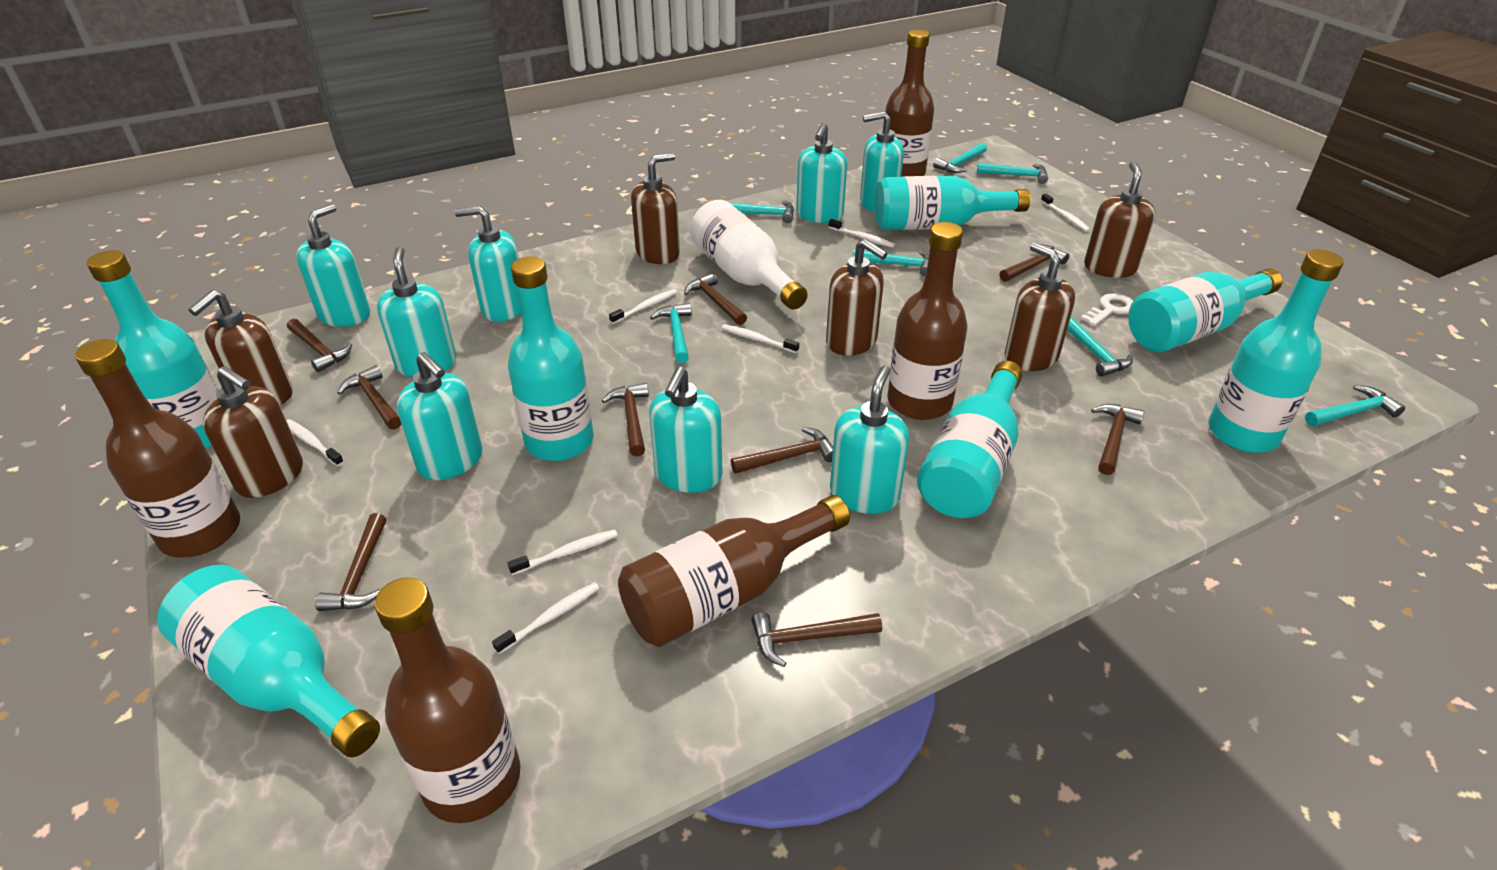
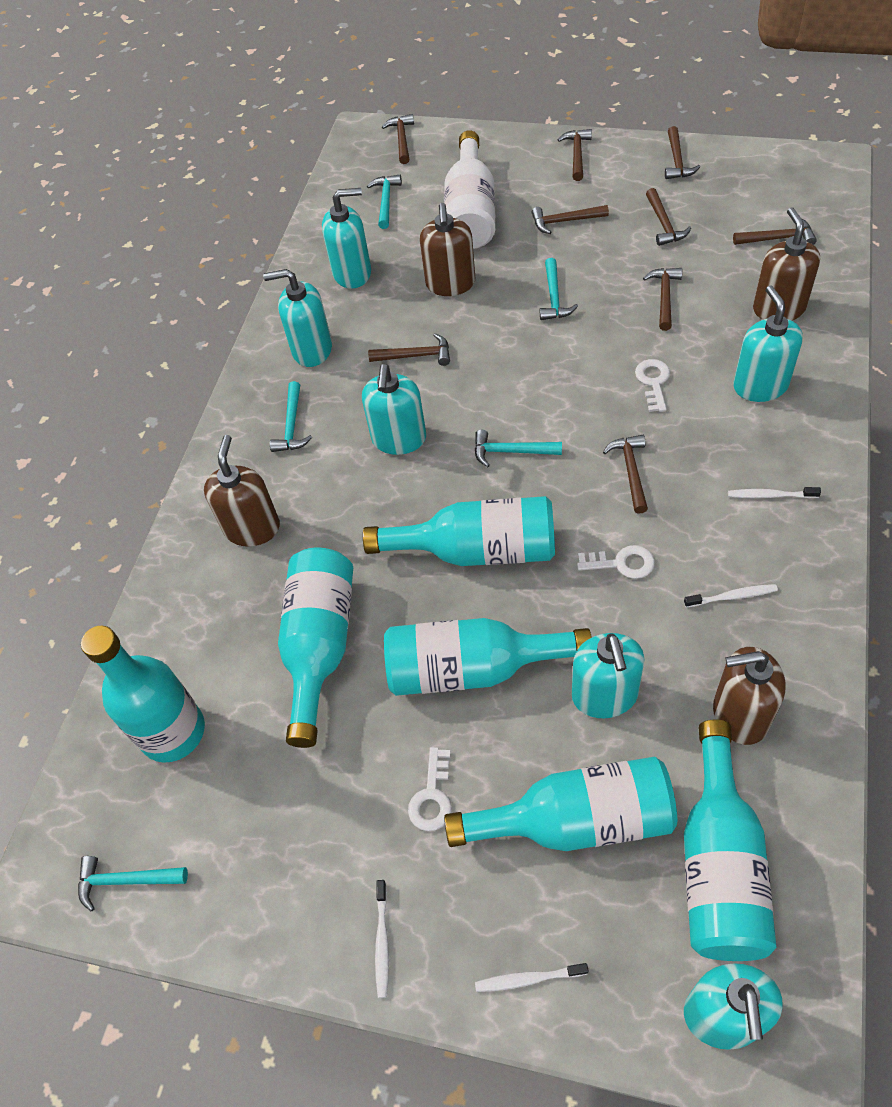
brown bottle: 5 -> 0
brown soap dispenser: 6 -> 4
turquoise bottle: 7 -> 6
turquoise hammer: 7 -> 5
turquoise soap dispenser: 8 -> 6
white key: 1 -> 3
white toothbrush: 7 -> 4

